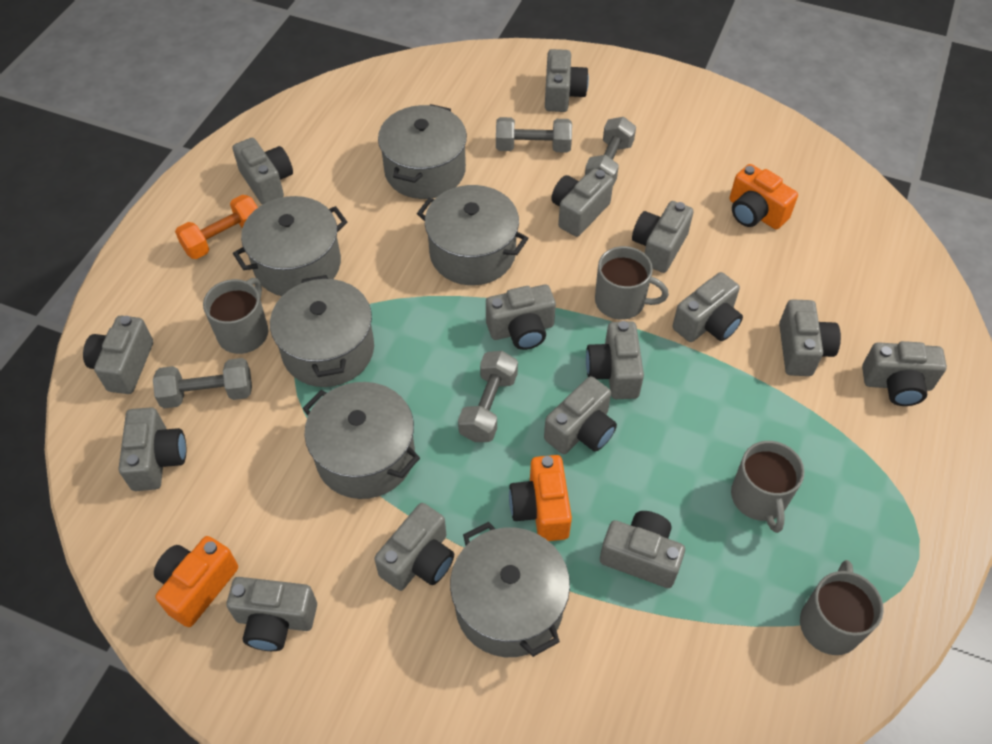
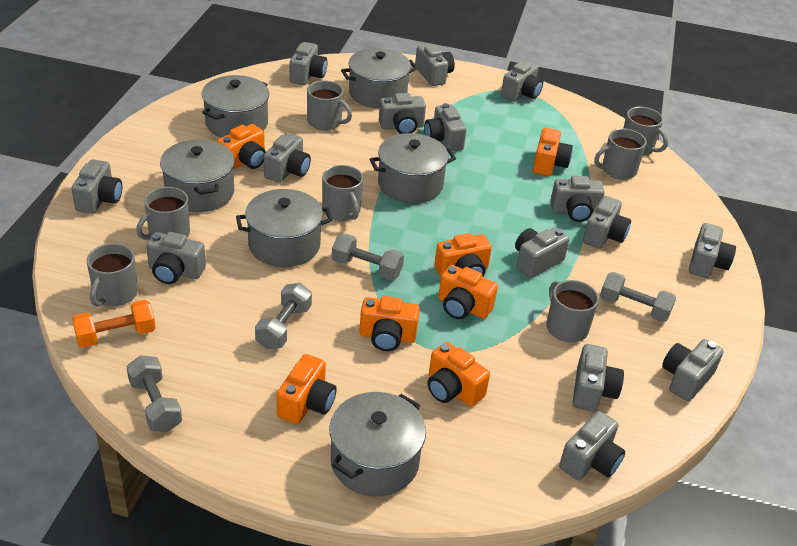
grey mug: 4 -> 7
orange camera: 3 -> 7

